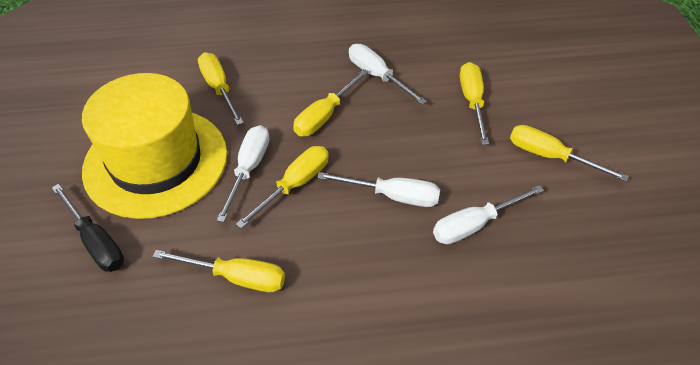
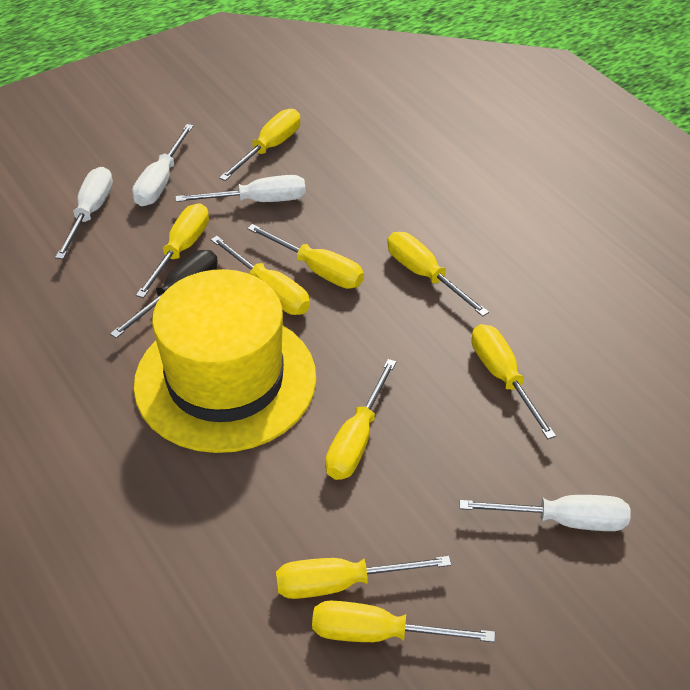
yellow screwdriver: 6 -> 9

